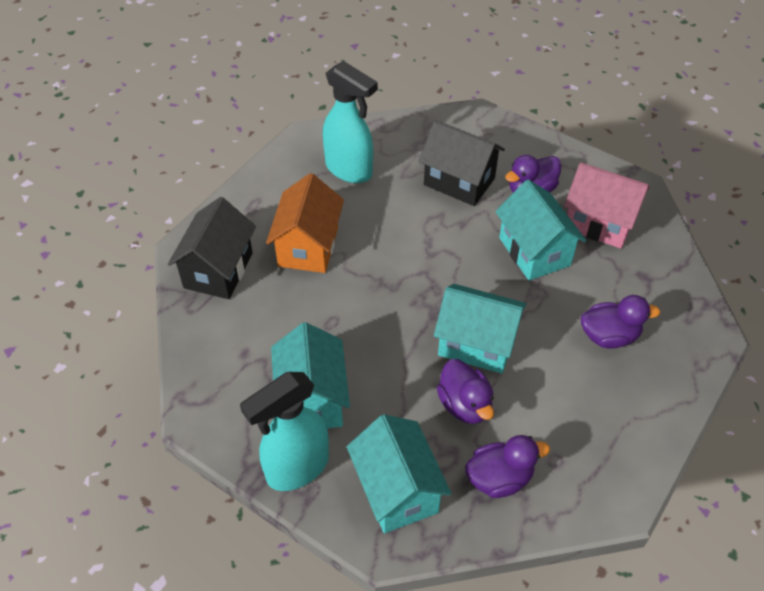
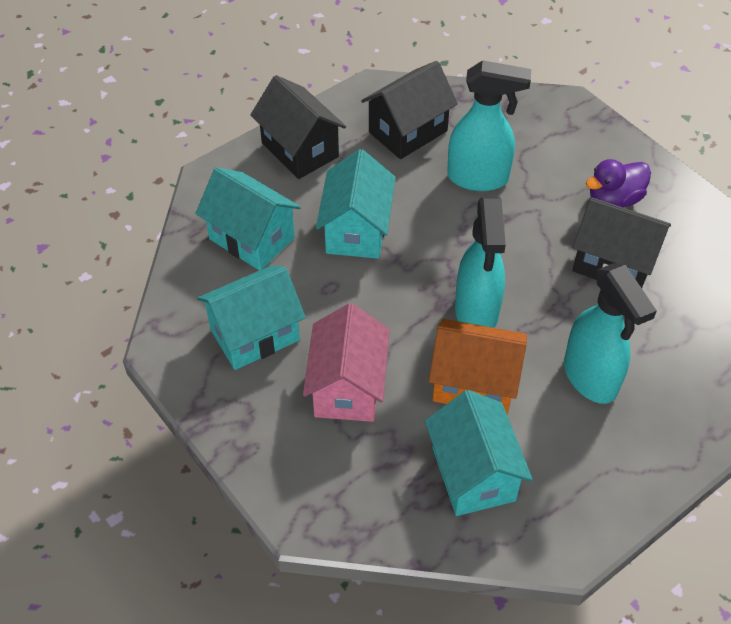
black house: 2 -> 3
purple duck: 4 -> 1
turquoise spray bottle: 2 -> 3

